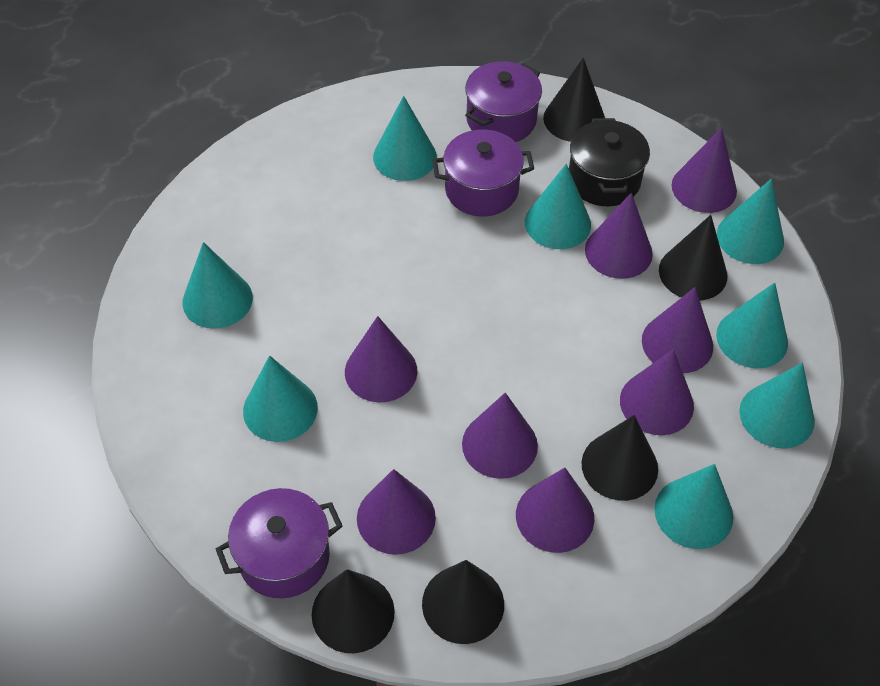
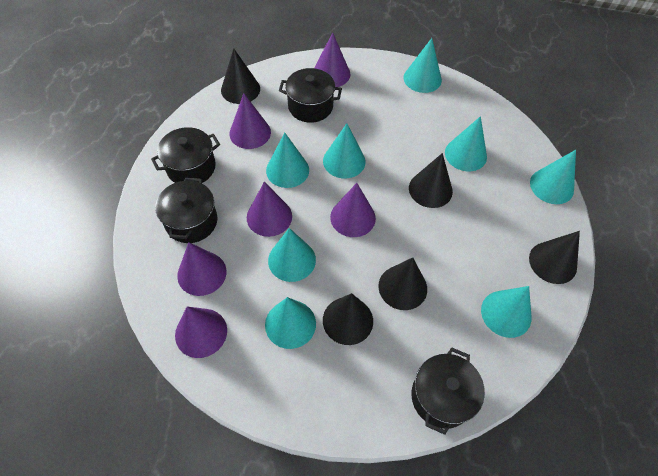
black pot: 1 -> 4
purple cone: 8 -> 6
purple pot: 3 -> 0

